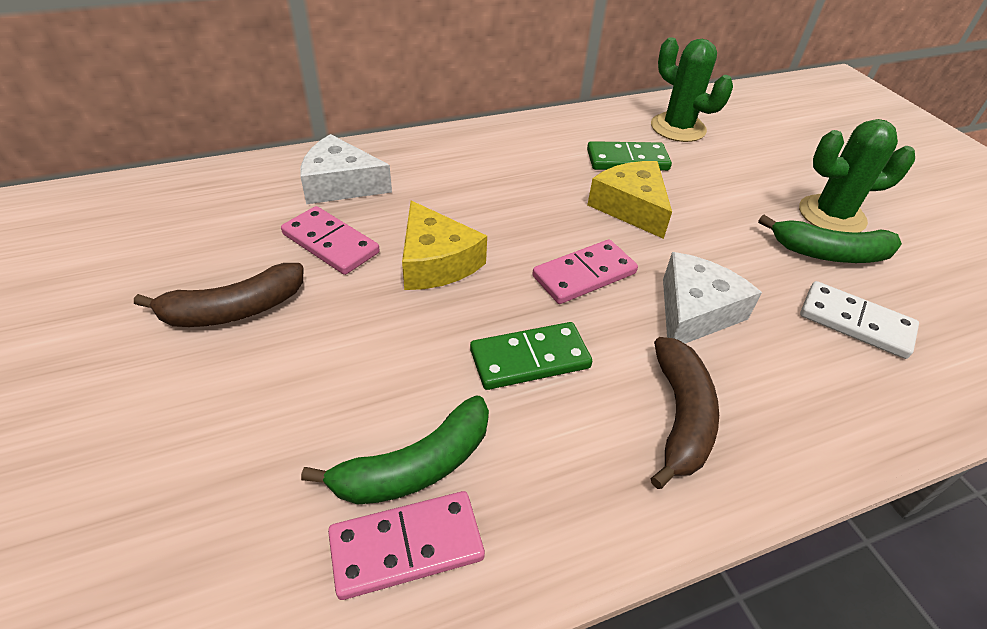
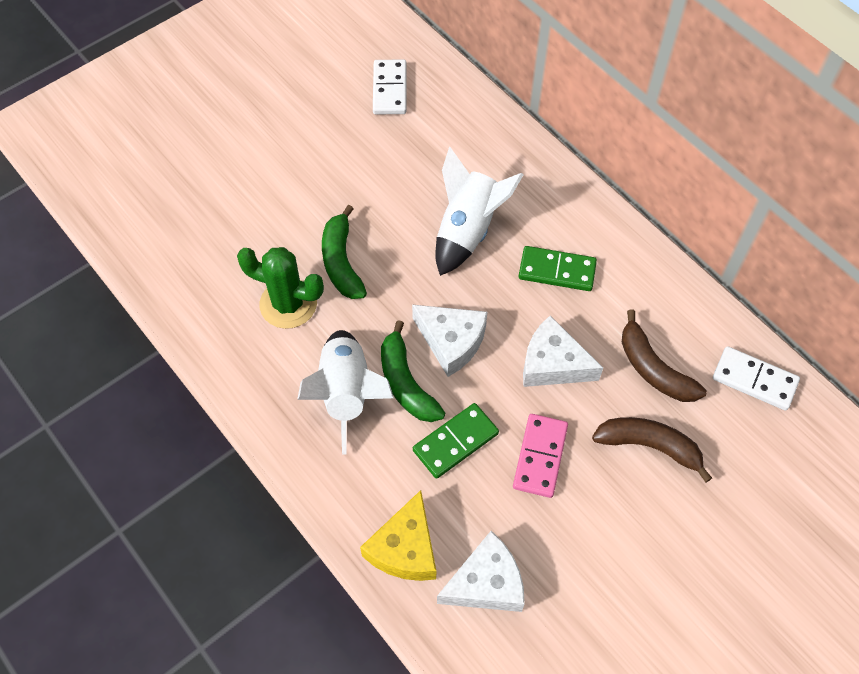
green cactus: 2 -> 1
pink domino: 3 -> 1
white cheese: 2 -> 3
white domino: 1 -> 2
white rocket: 0 -> 2
yellow cheese: 2 -> 1

